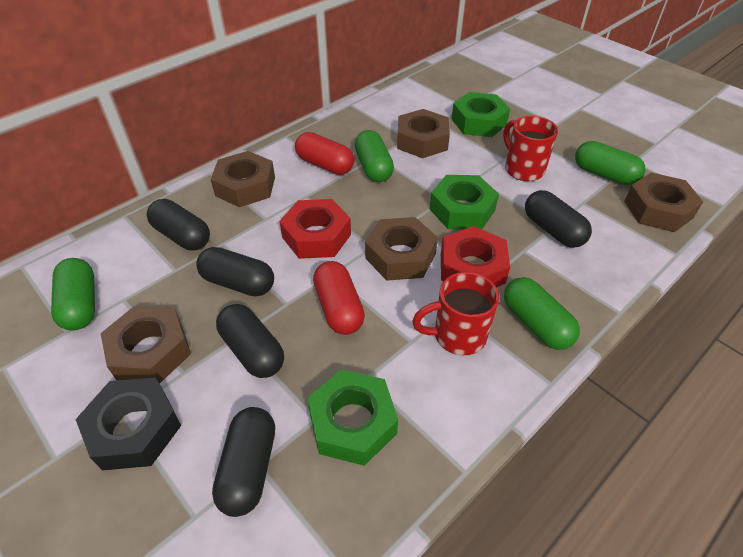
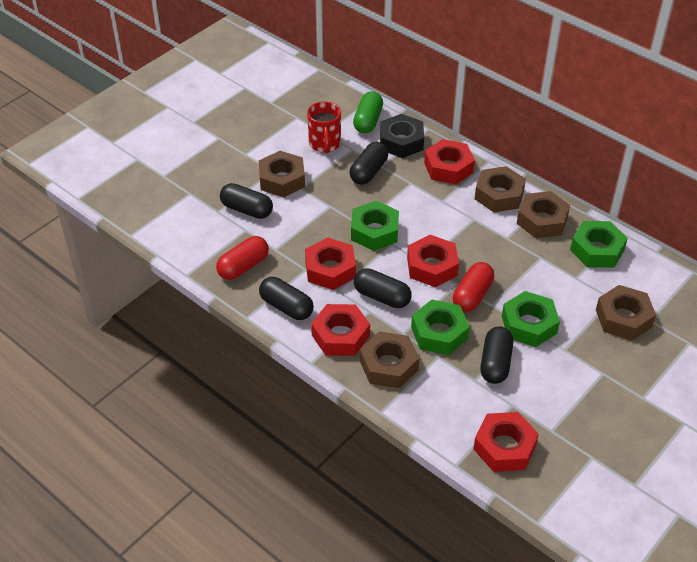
green capsule: 4 -> 1
green nut: 3 -> 4
red mug: 2 -> 1
red nut: 2 -> 5

